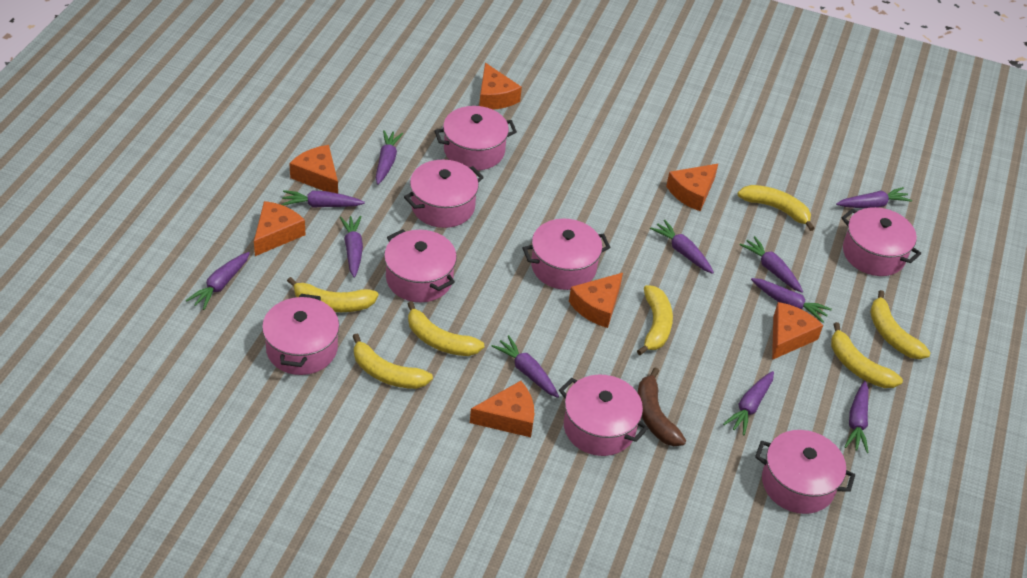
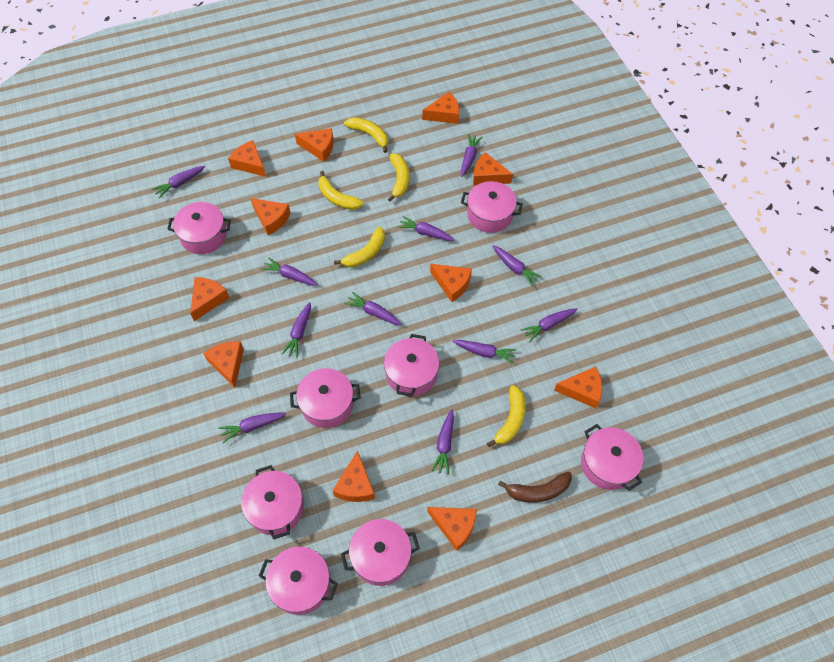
orange cheese: 7 -> 11
yellow banana: 7 -> 5

